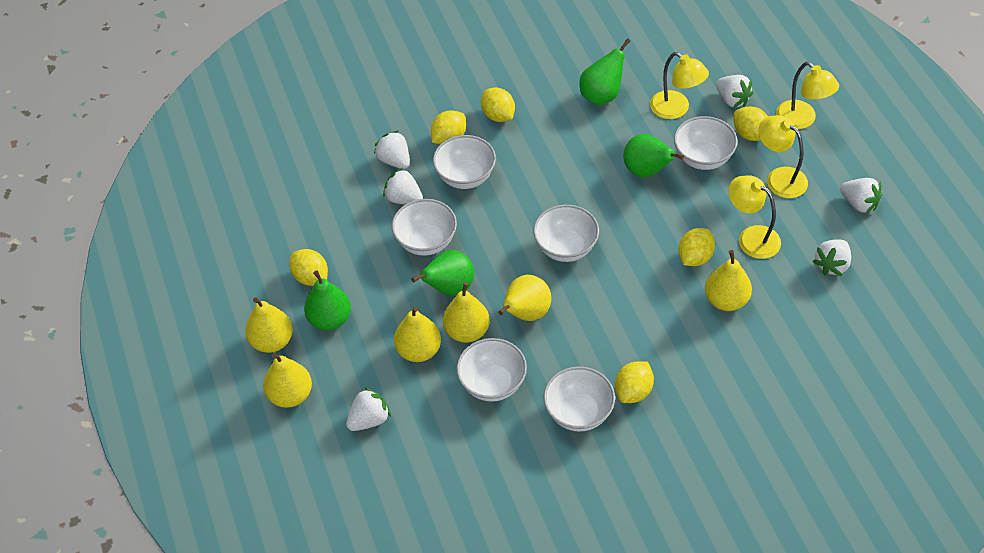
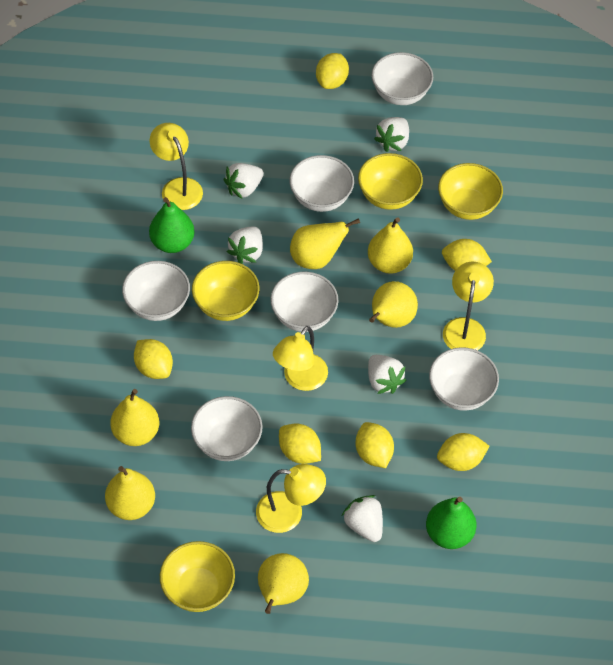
green pear: 4 -> 2
white strawberry: 6 -> 5
yellow bowl: 0 -> 4

